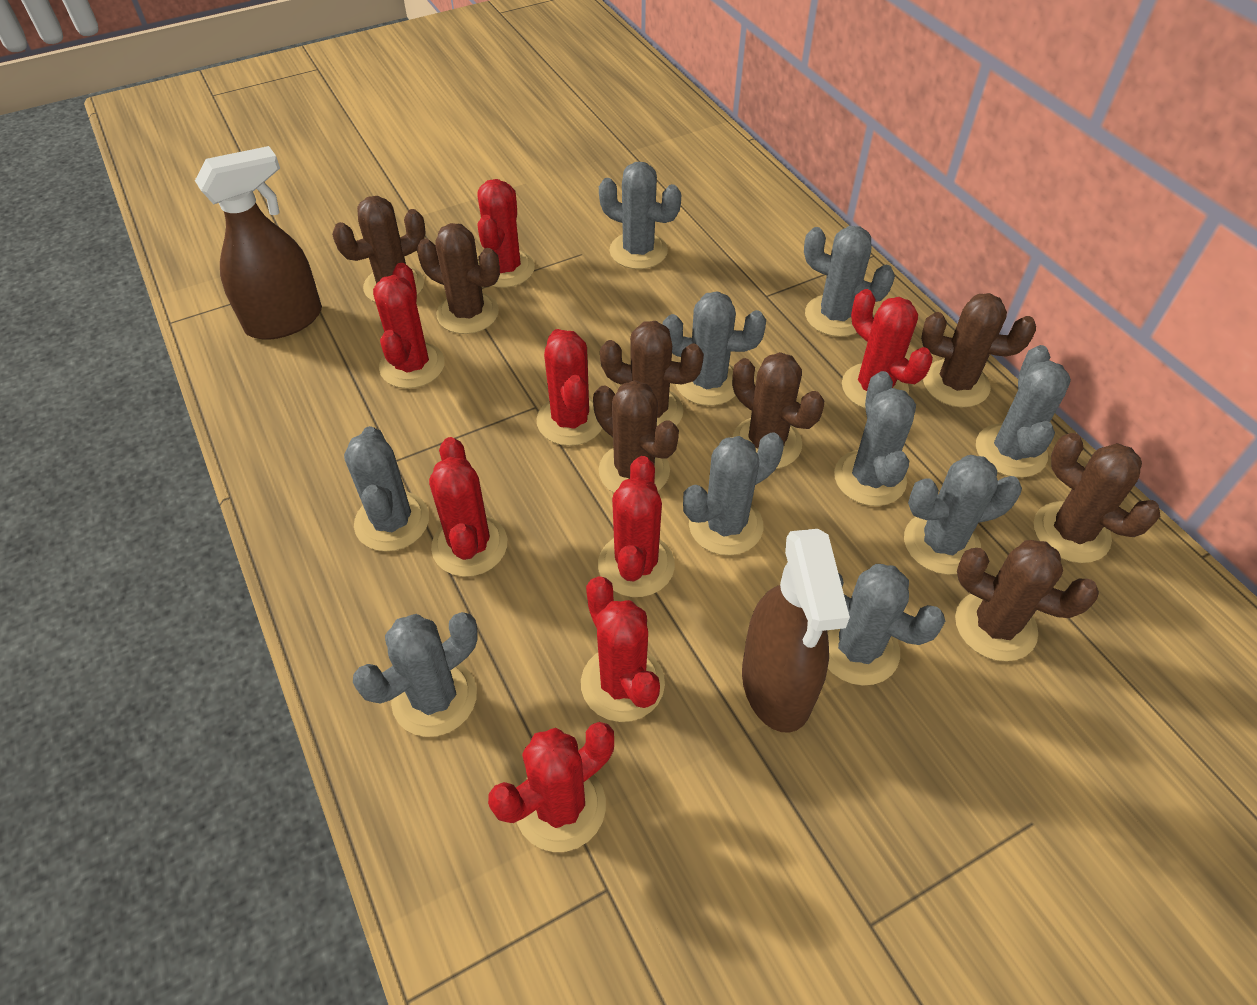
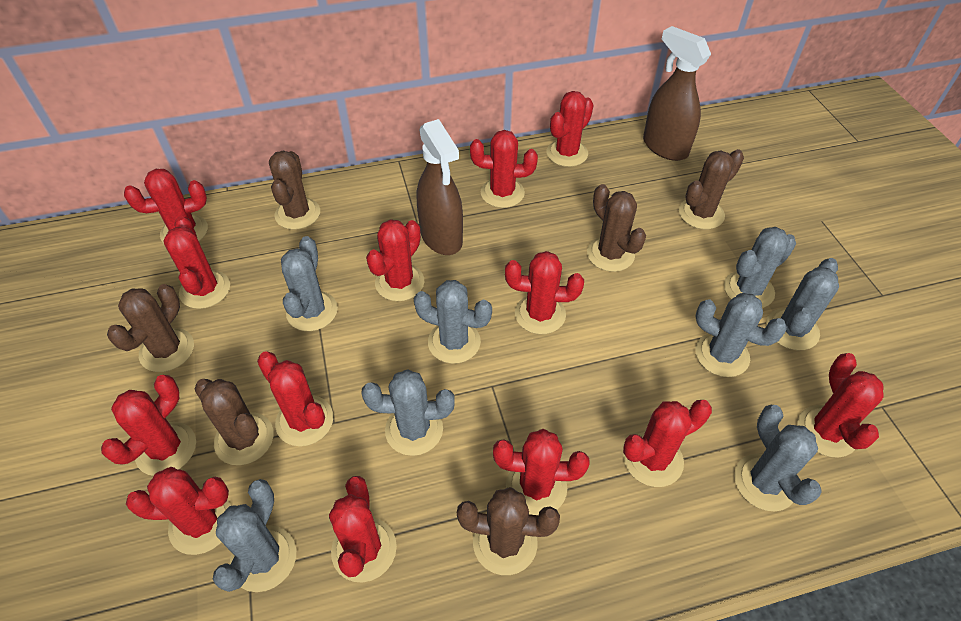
brown cactus: 8 -> 6
grey cactus: 10 -> 8
red cactus: 8 -> 13

